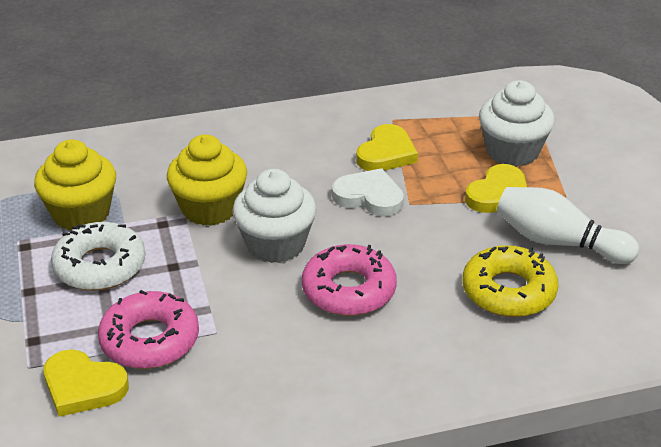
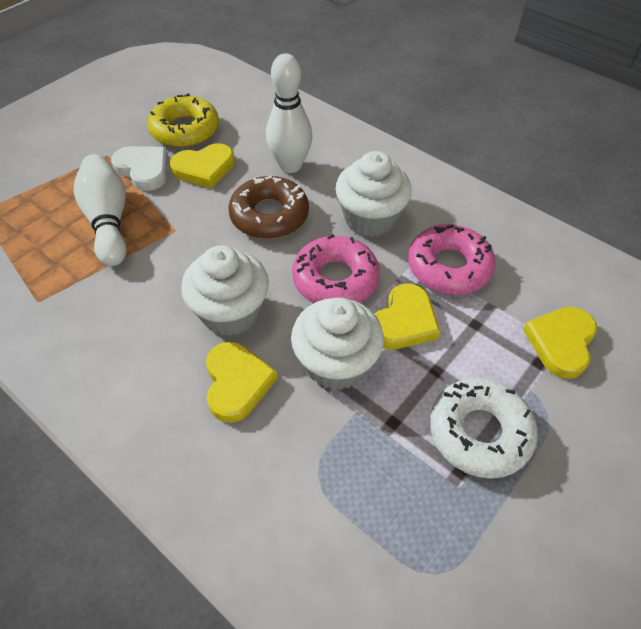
brown donut: 0 -> 1
white bowling pin: 1 -> 2
white cupcake: 2 -> 3
yellow cupcake: 2 -> 0
yellow heart: 3 -> 4

